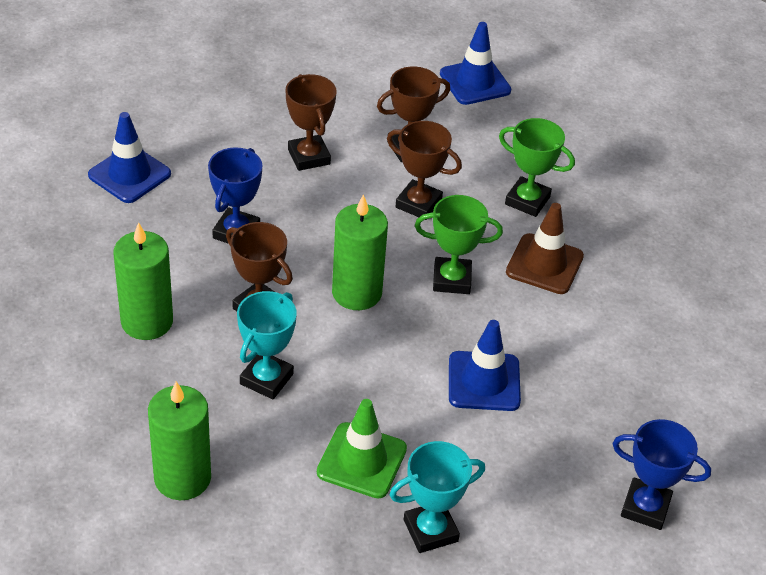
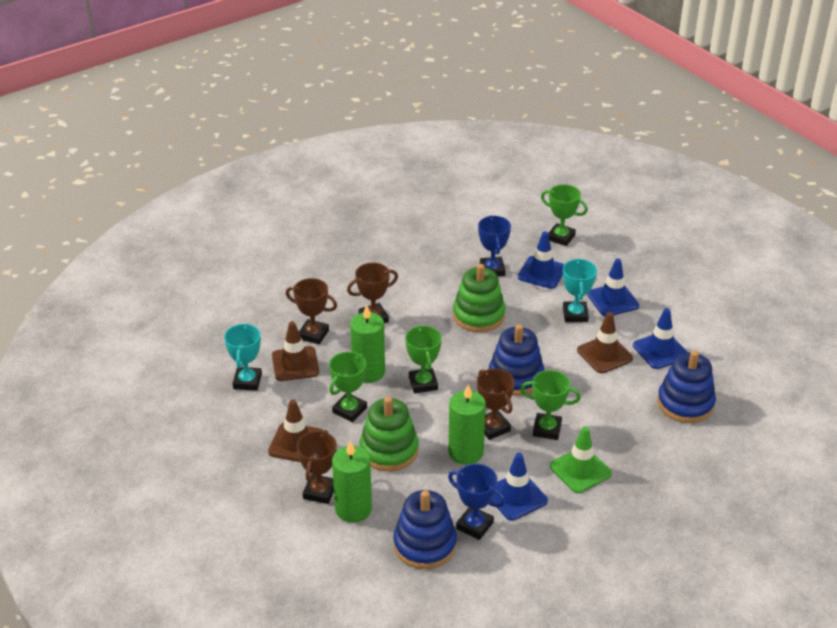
blue stacking toy: 0 -> 3
blue traffic cone: 3 -> 4
brown traffic cone: 1 -> 3
green stacking toy: 0 -> 2
green trophy: 2 -> 4

